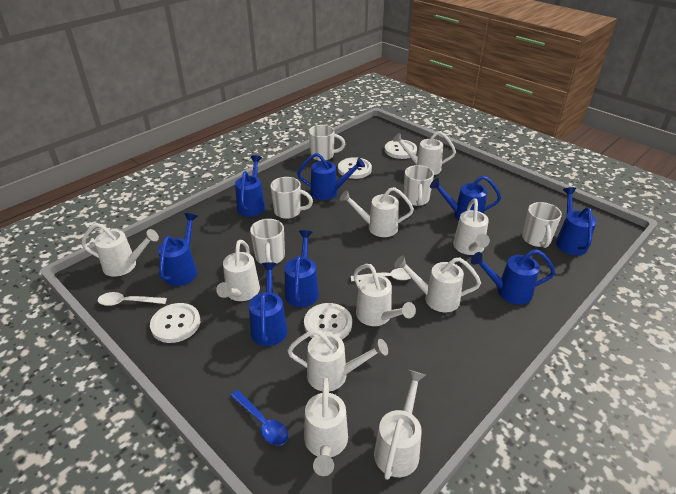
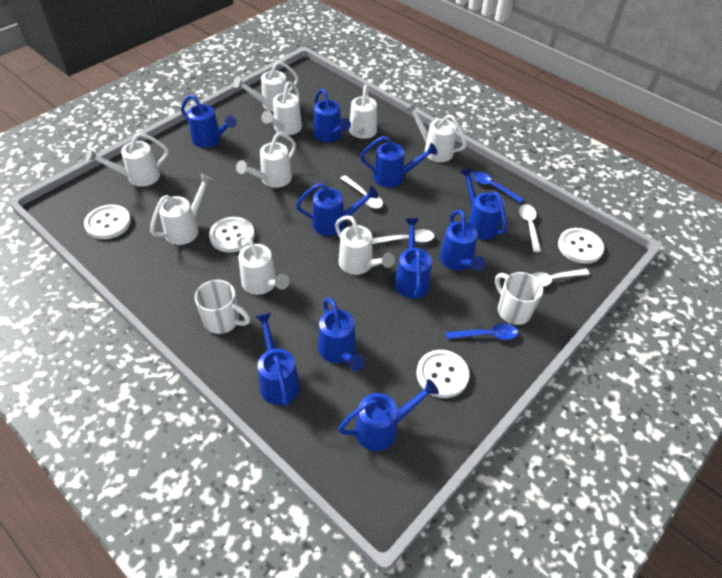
blue spoon: 1 -> 2
blue watering can: 8 -> 10
white mug: 5 -> 2
white spoon: 2 -> 4
white watering can: 10 -> 9

